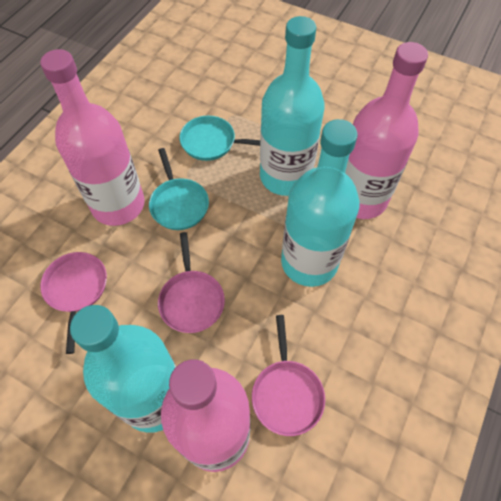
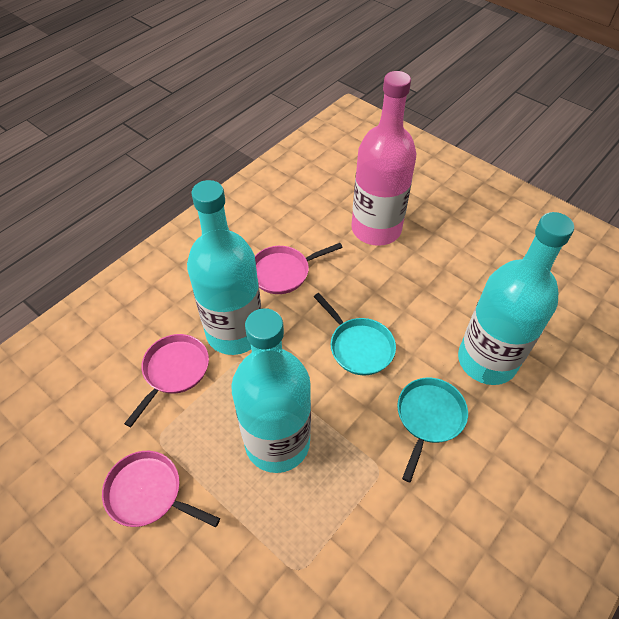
pink bottle: 3 -> 1

